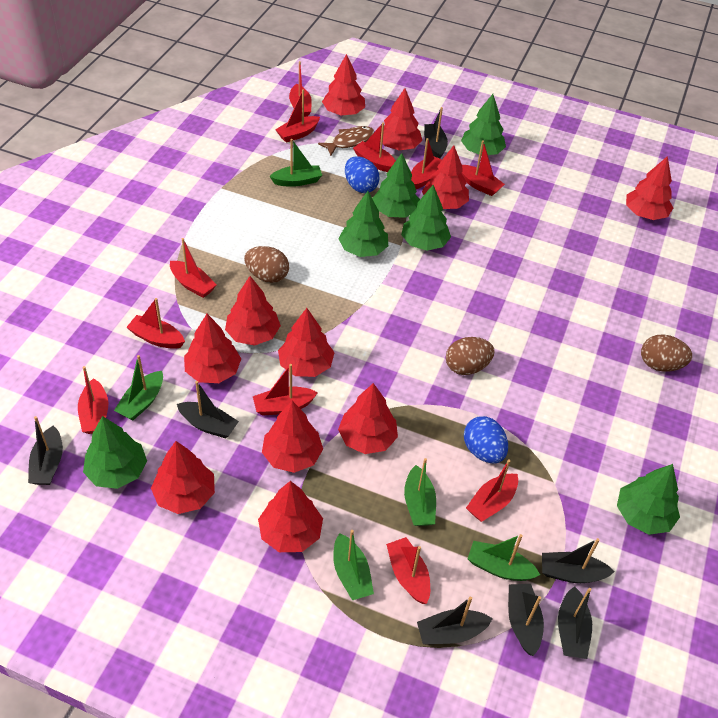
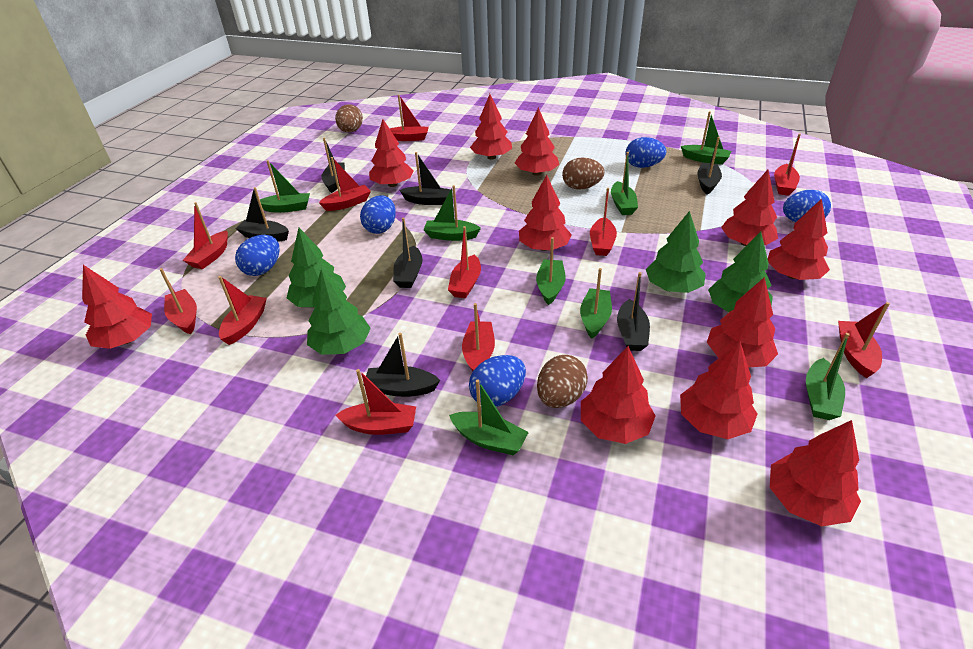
blue egg: 2 -> 5
brown fish: 1 -> 0
green boat: 5 -> 8
green tree: 6 -> 4

